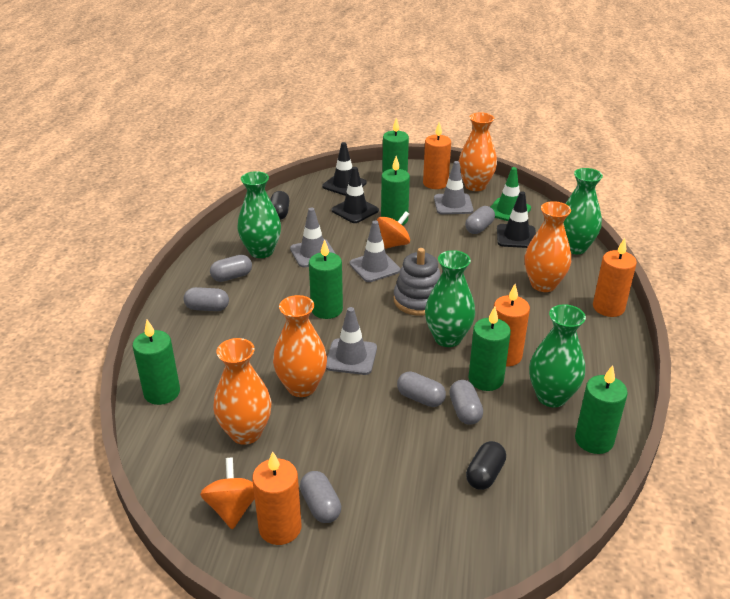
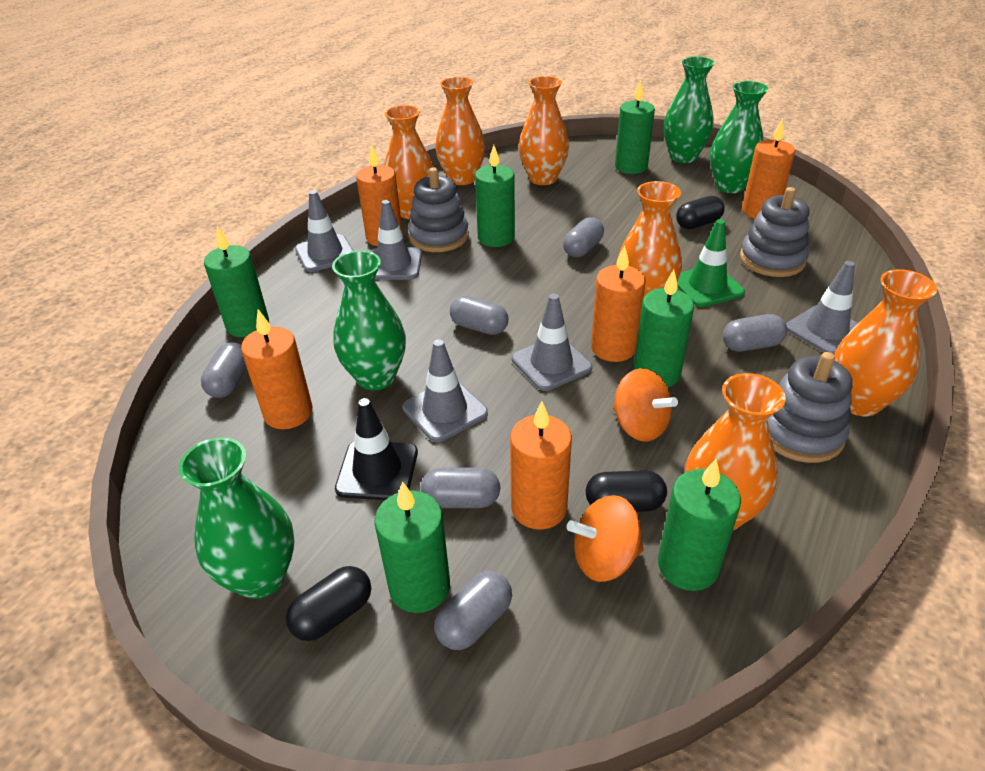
black capsule: 2 -> 3
black traffic cone: 3 -> 1
grey stacking toy: 1 -> 3
grey traffic cone: 4 -> 5
orange candle: 4 -> 5
orange vase: 4 -> 6

